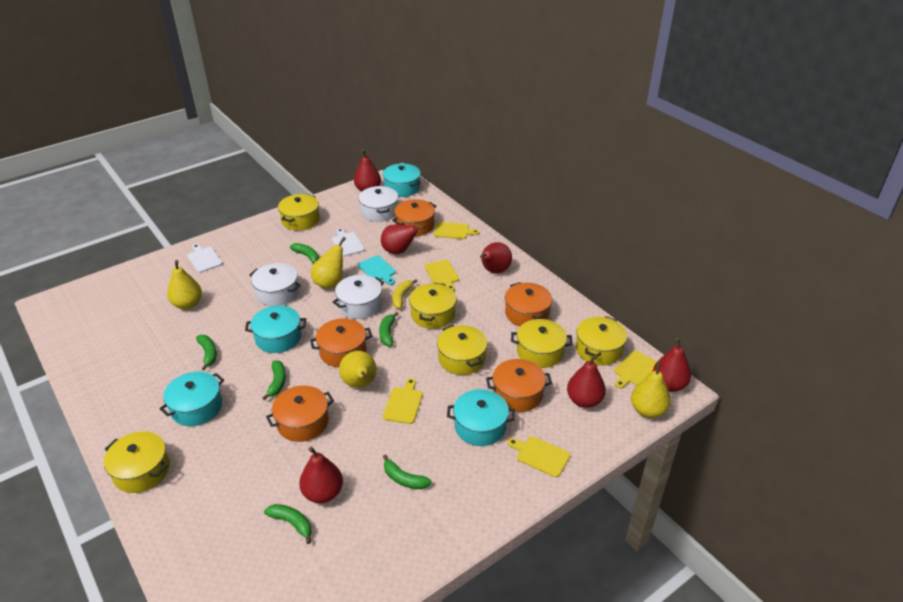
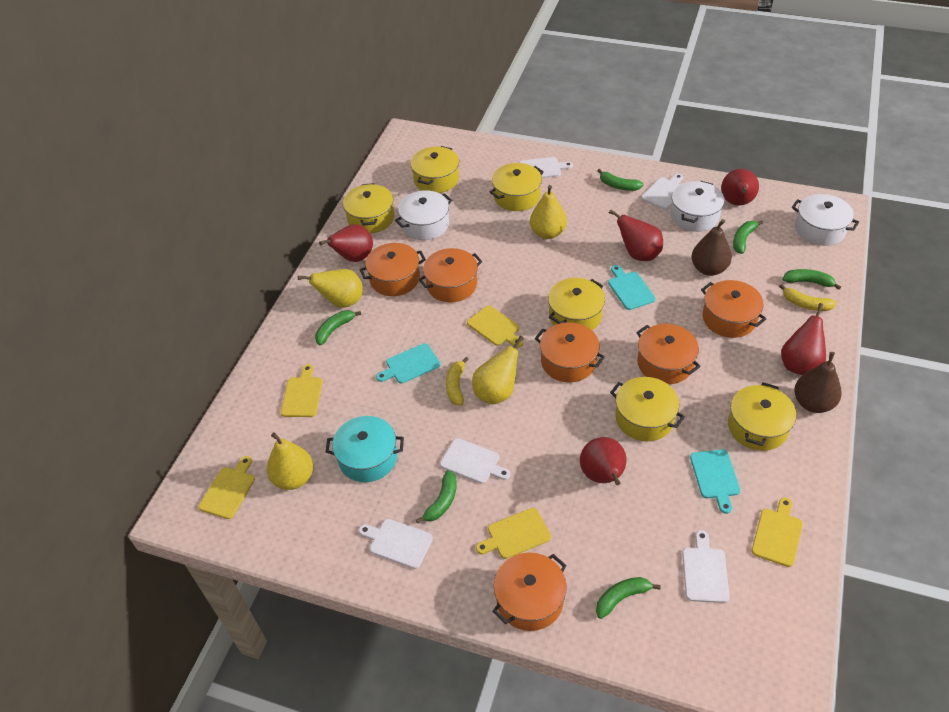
brown pear: 0 -> 2
orange pot: 5 -> 6
red pear: 6 -> 5
turquoise cutting board: 1 -> 3
turquoise pot: 4 -> 1
white cutting board: 2 -> 5
yellow banana: 1 -> 2

